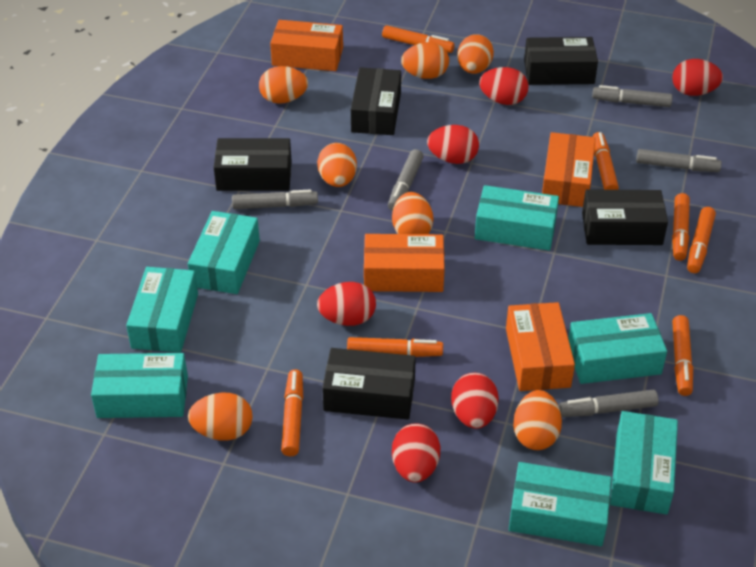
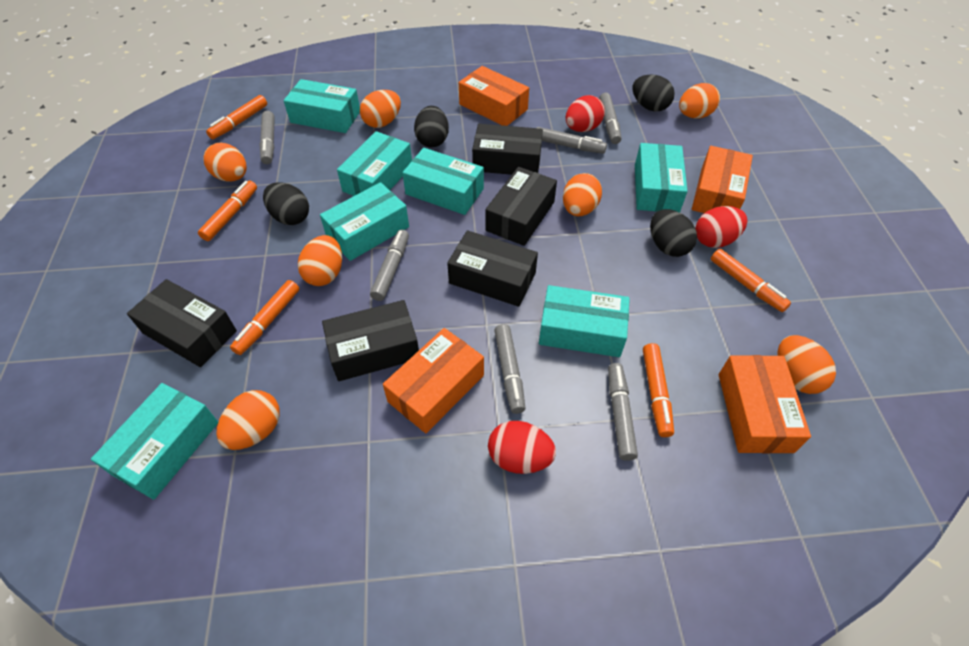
black egg: 0 -> 4
grey marker: 5 -> 6
orange marker: 7 -> 5
red egg: 6 -> 3

